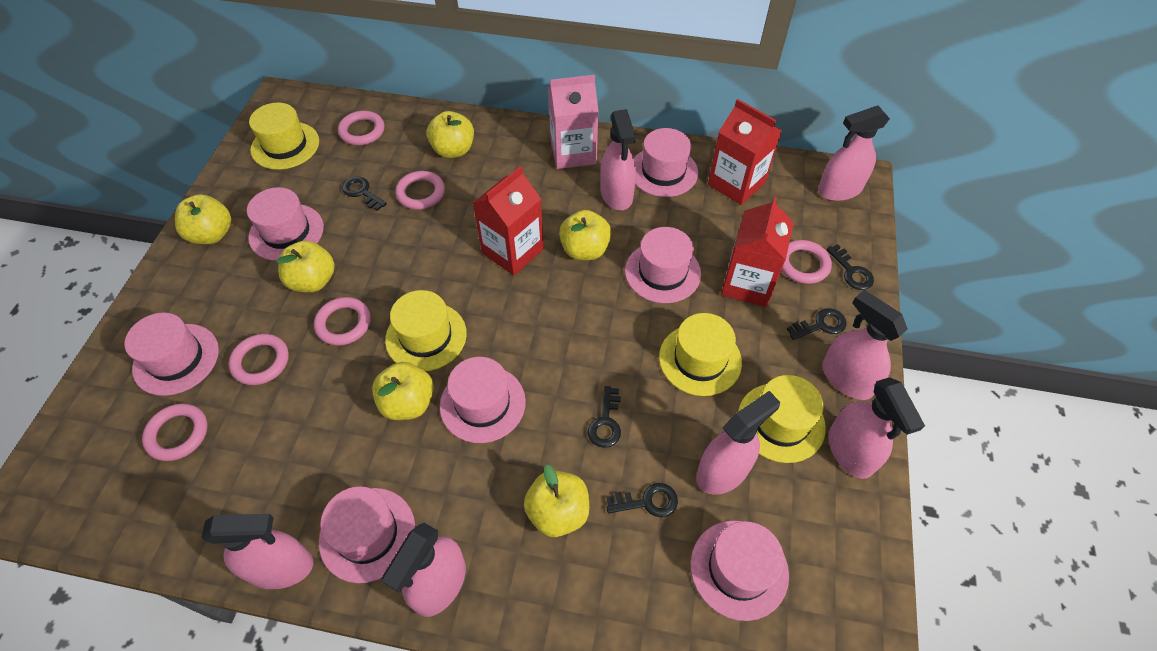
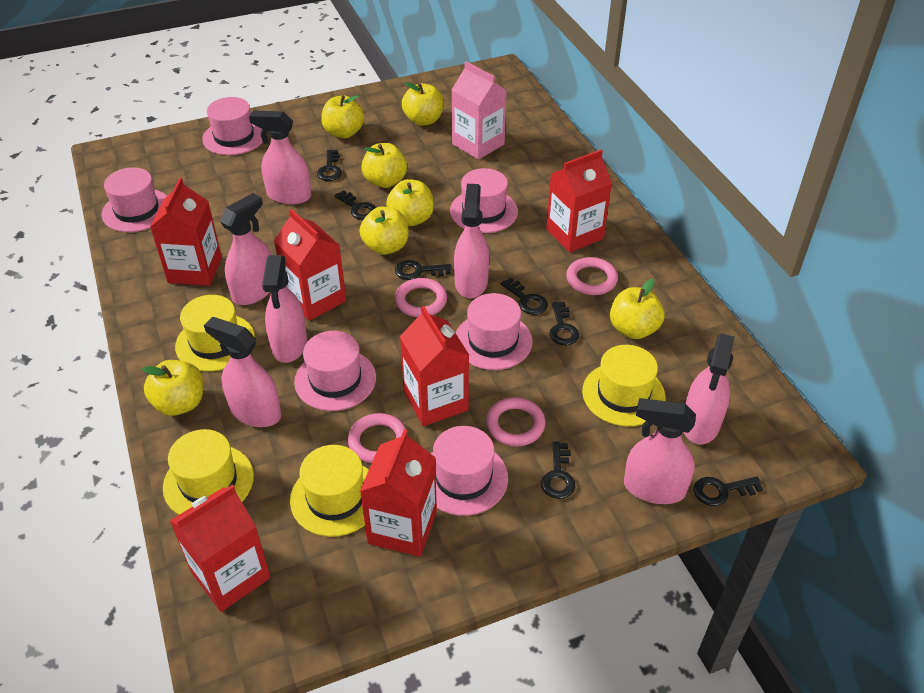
black key: 5 -> 7
pink hat: 7 -> 6
pink ring: 6 -> 4
red carton: 3 -> 6
yellow apple: 6 -> 7

